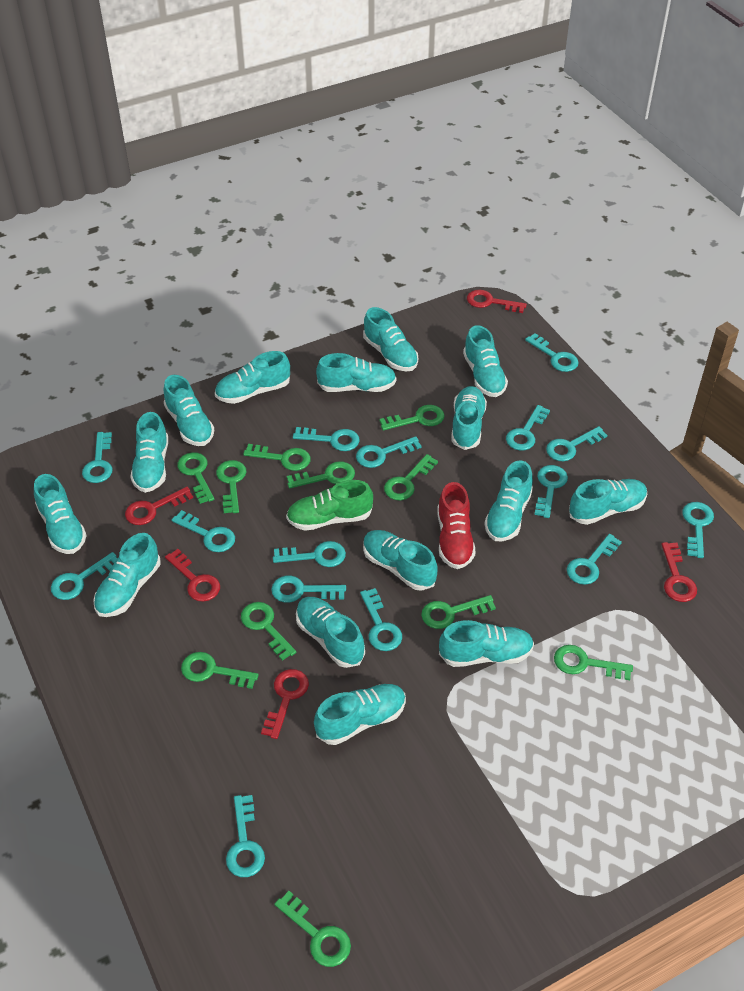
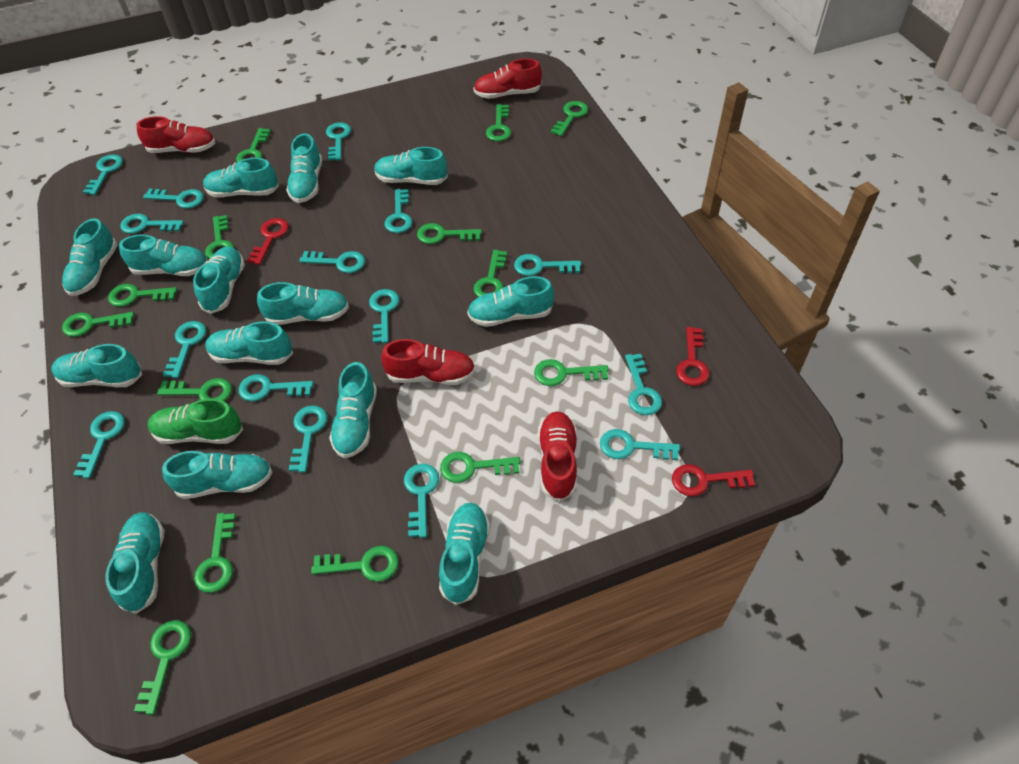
green key: 11 -> 14
red key: 5 -> 3
red shoe: 1 -> 4
turquoise shoe: 15 -> 14

